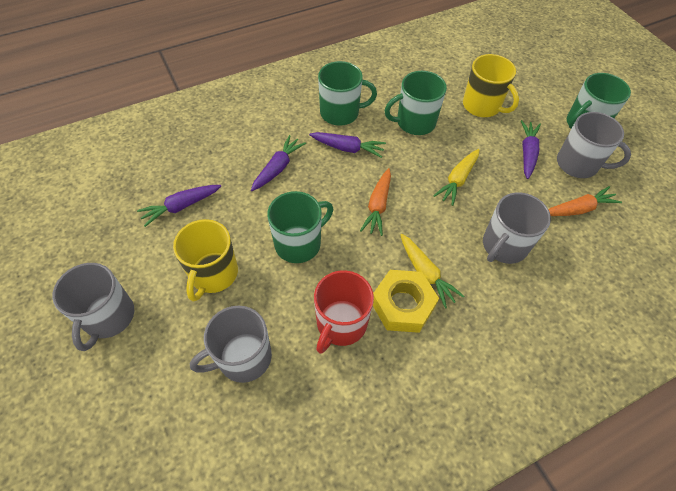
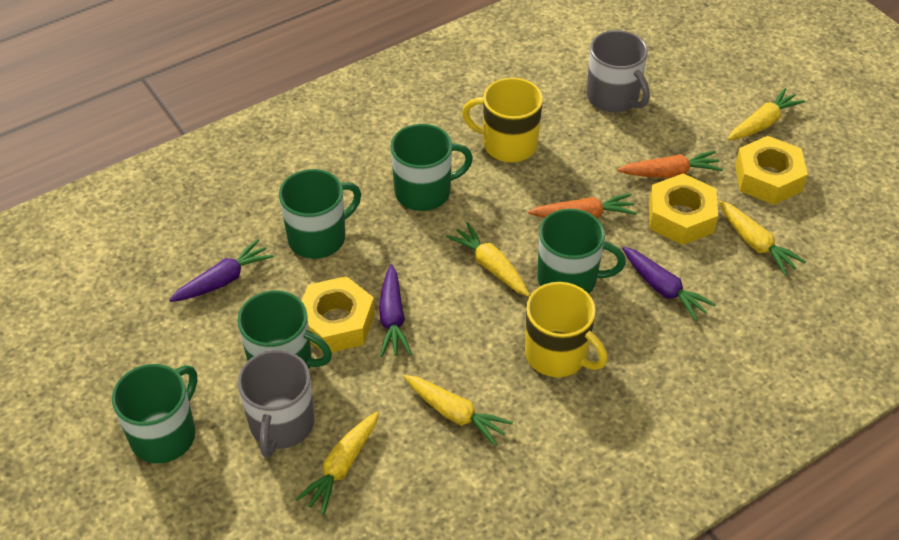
green mug: 4 -> 5
grey mug: 4 -> 2
purple carrot: 4 -> 3
red mug: 1 -> 0
yellow carrot: 2 -> 5
yellow nut: 1 -> 3

